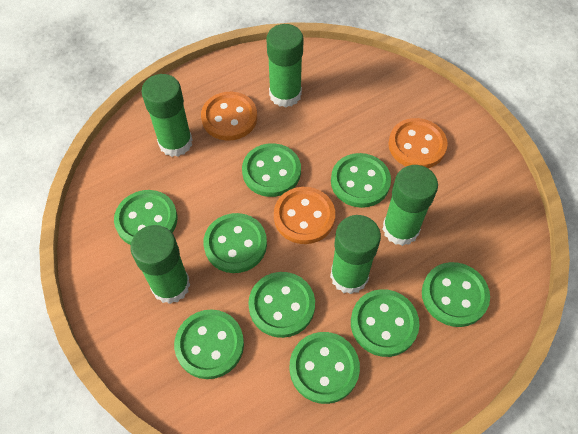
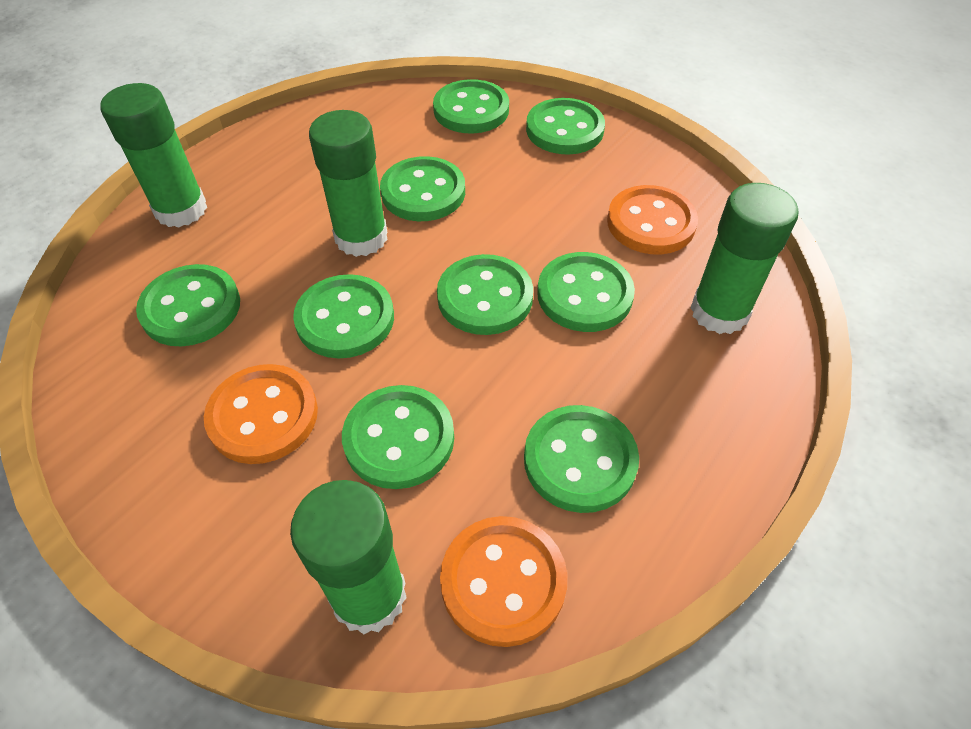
green glue stick: 5 -> 4

